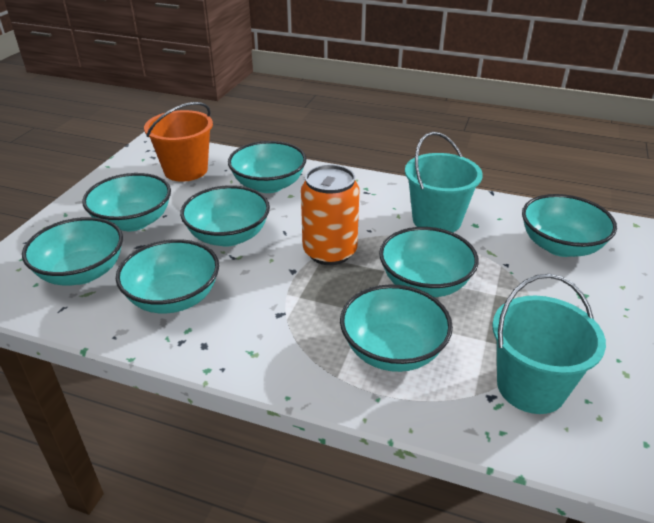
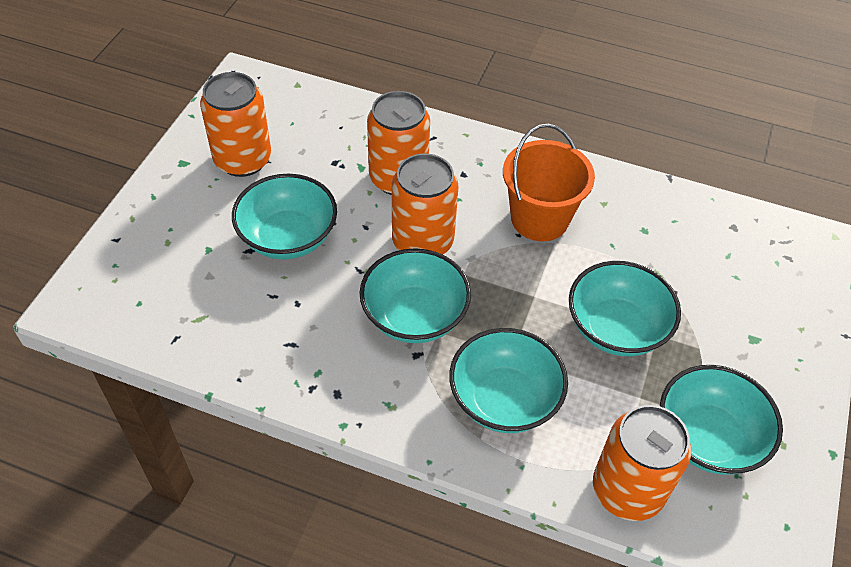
orange can: 1 -> 4
turquoise bowl: 8 -> 5
turquoise bucket: 2 -> 0

